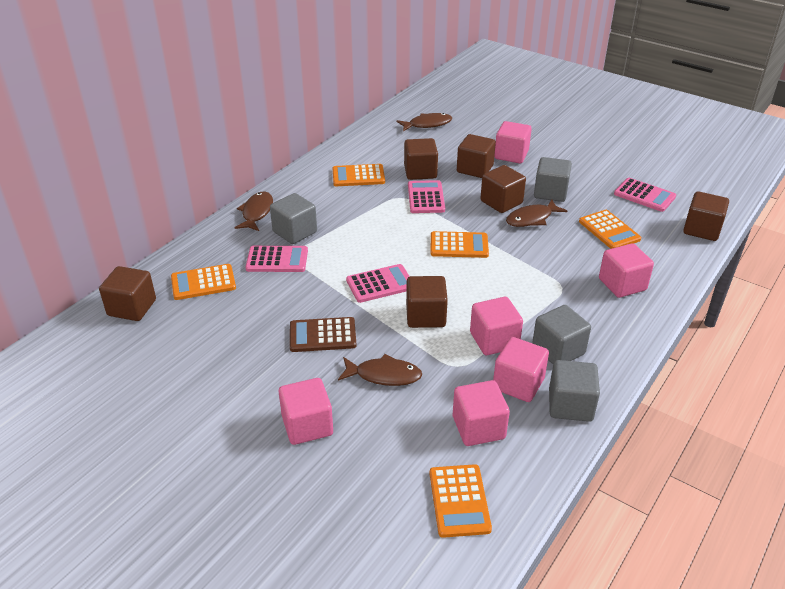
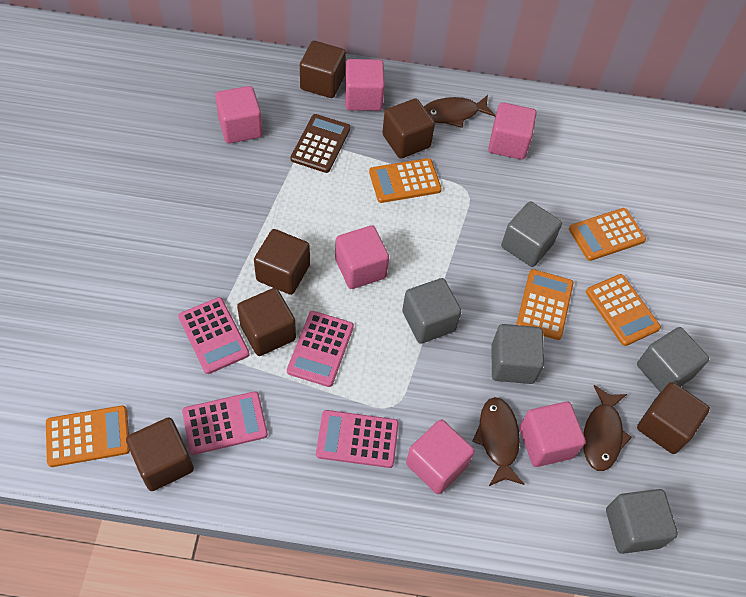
brown fish: 4 -> 3
grey cube: 4 -> 5

